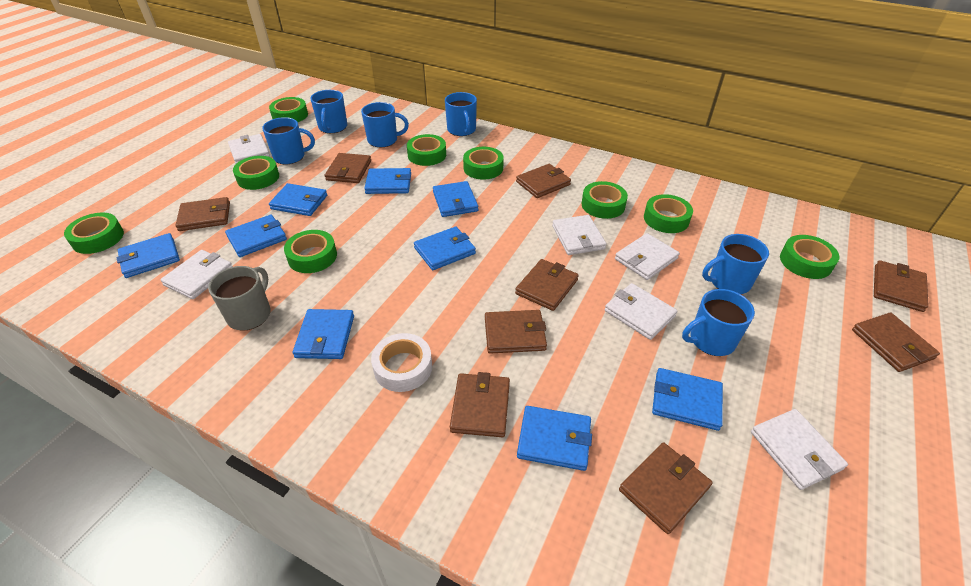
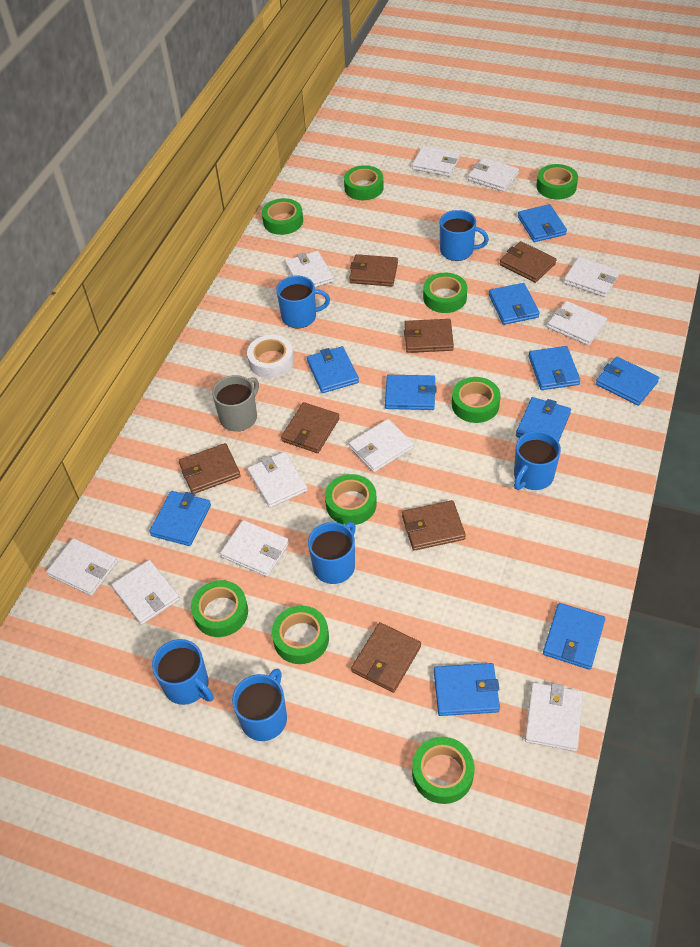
blue wallet: 9 -> 10
brown wallet: 9 -> 7
white wallet: 6 -> 11

